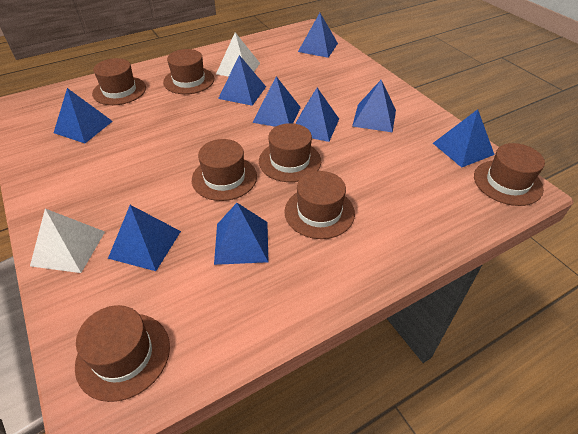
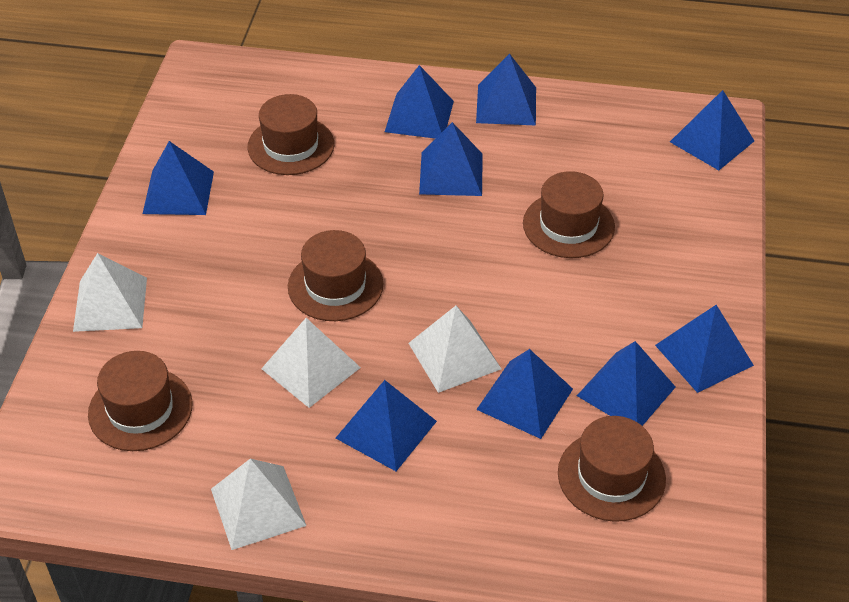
brown hat: 7 -> 5
white pyramid: 2 -> 4

